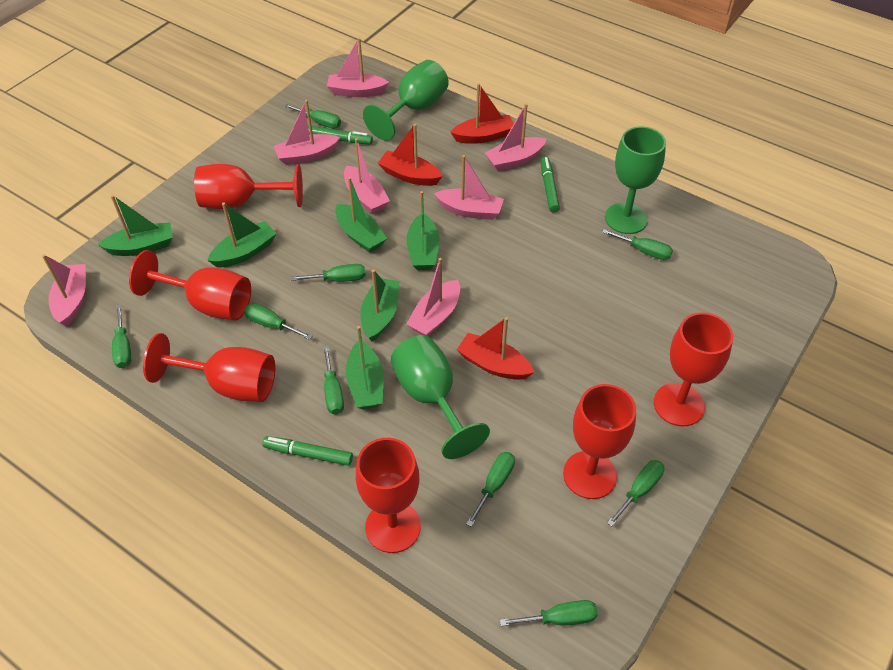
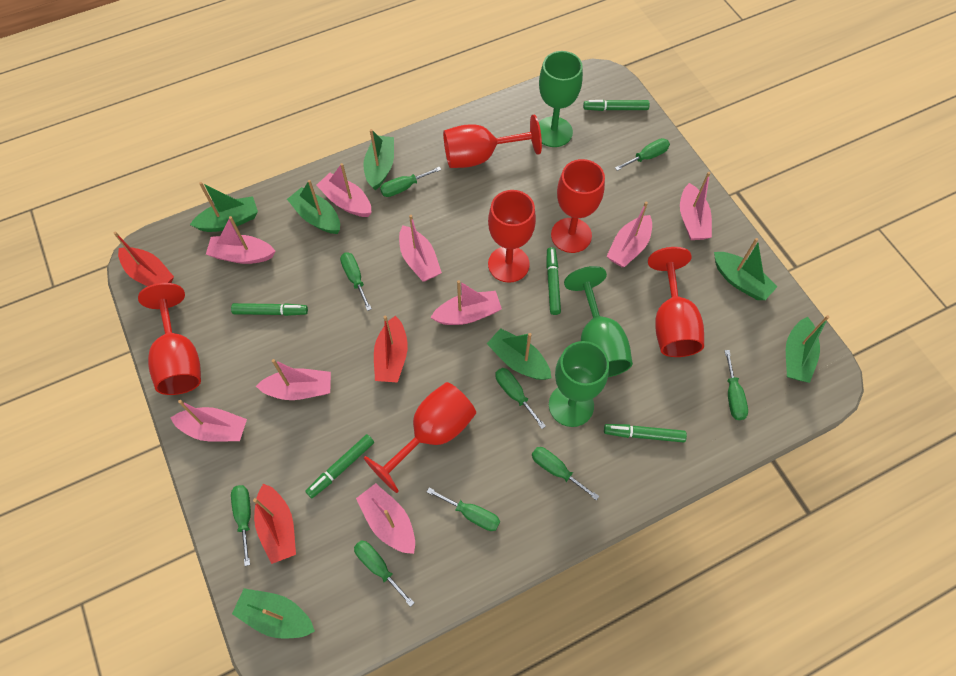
green boat: 6 -> 7
green marker: 3 -> 5
pink boat: 7 -> 9

